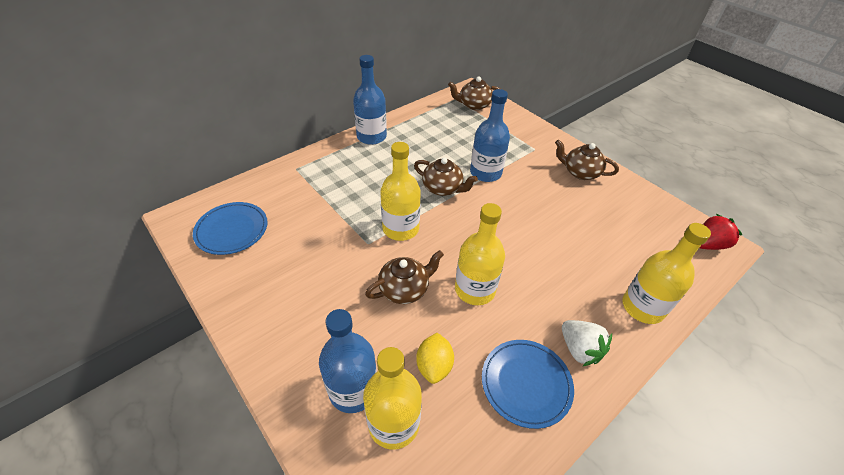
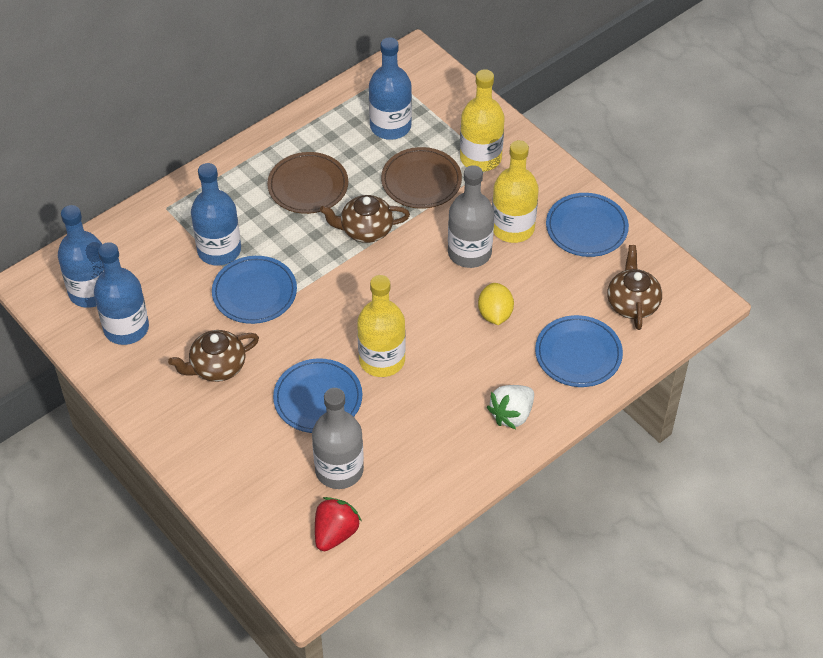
blue bottle: 3 -> 4
blue plate: 2 -> 4
brown plate: 0 -> 2
brown teapot: 4 -> 3
grey bottle: 0 -> 2
yellow bottle: 4 -> 3

